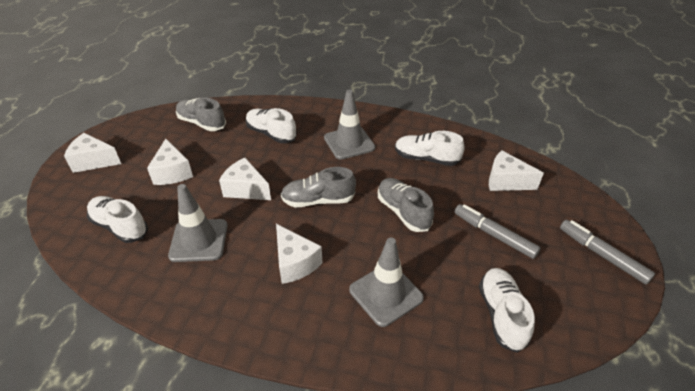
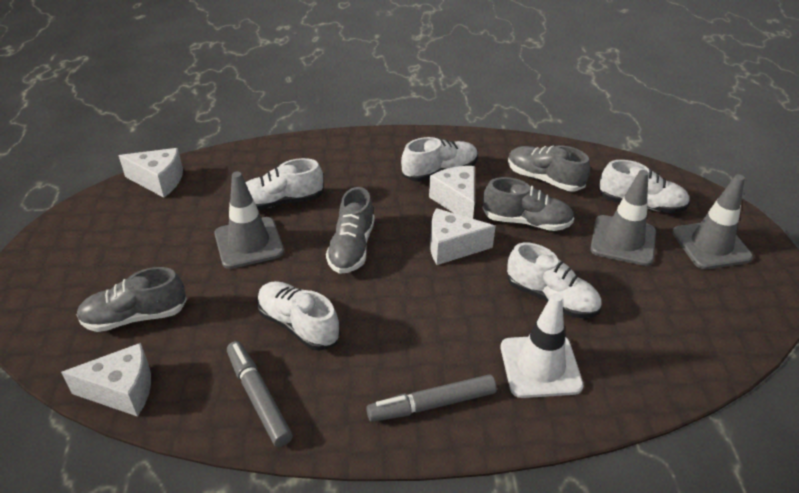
grey shoe: 3 -> 4
white cheese: 5 -> 4
white shoe: 4 -> 5
white traffic cone: 0 -> 1

